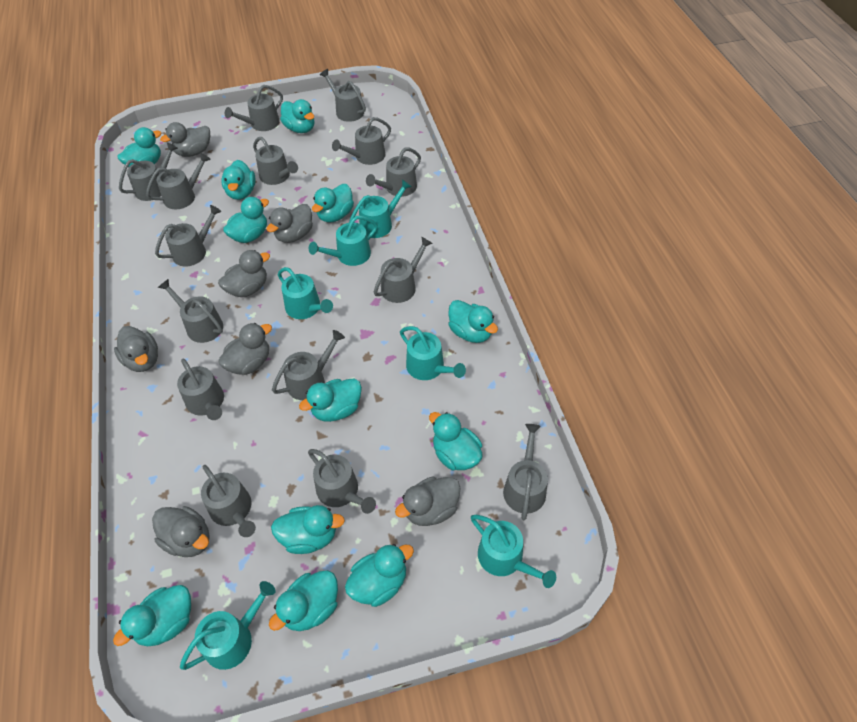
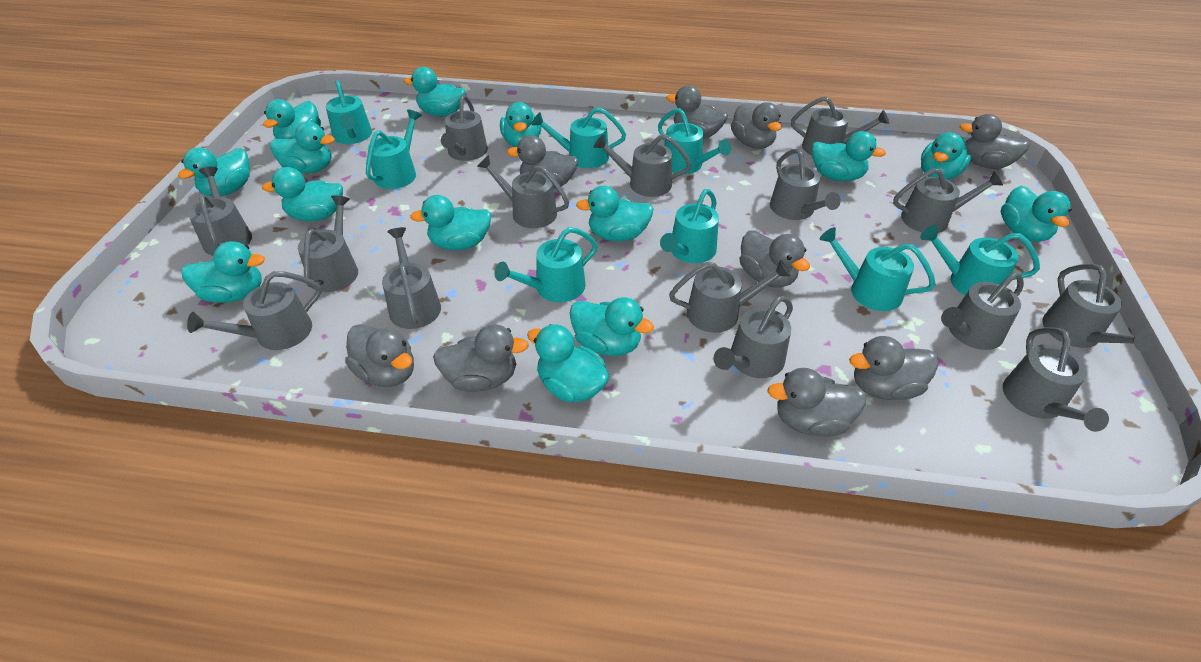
grey duck: 7 -> 9
turquoise duck: 12 -> 14
turquoise watering can: 6 -> 8

